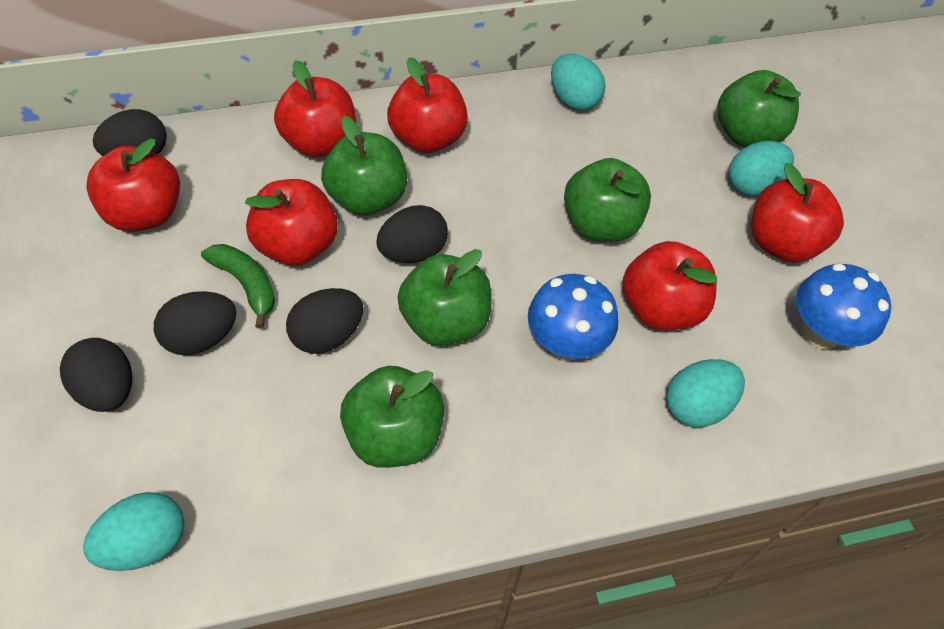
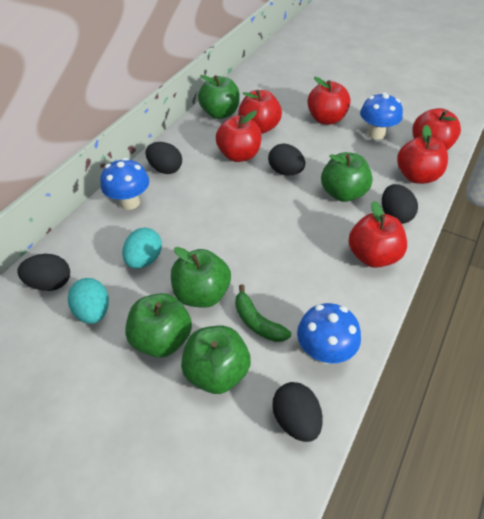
blue mushroom: 2 -> 3
turquoise egg: 4 -> 2

